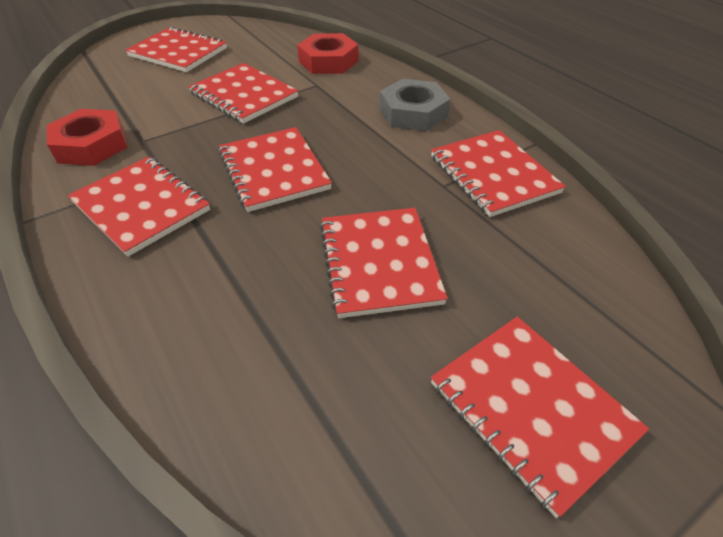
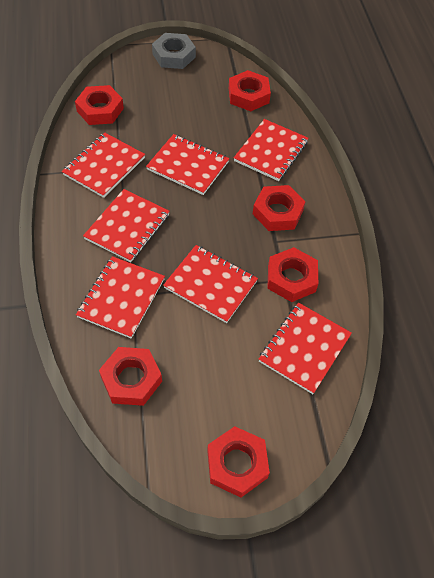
red nut: 2 -> 6

